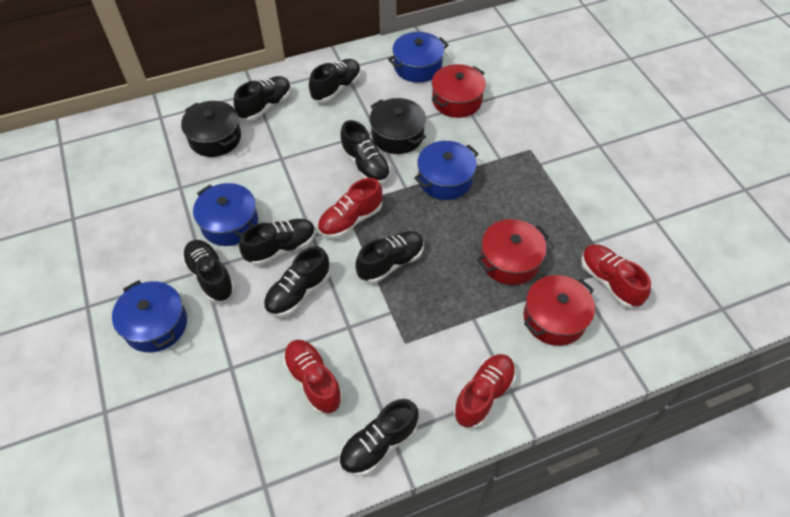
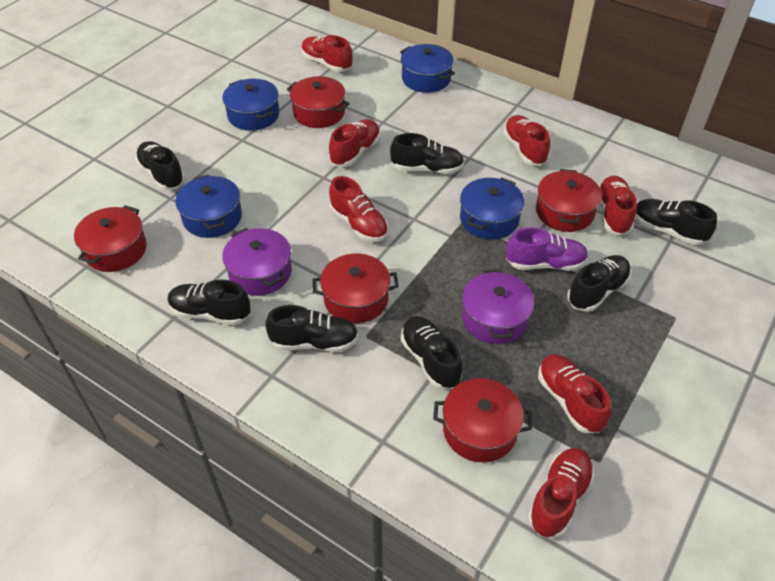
black pot: 2 -> 0
black shoe: 8 -> 7
purple pot: 0 -> 2
purple shoe: 0 -> 1
red pot: 3 -> 5
red shoe: 4 -> 7

